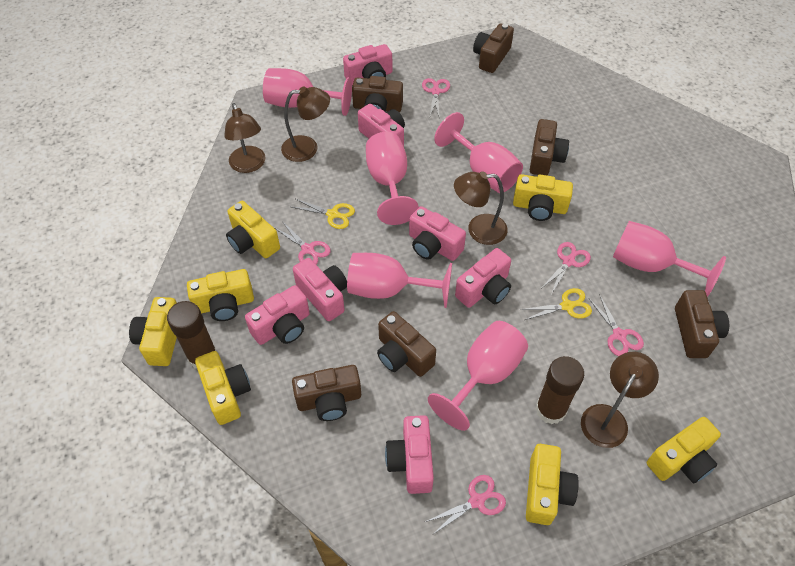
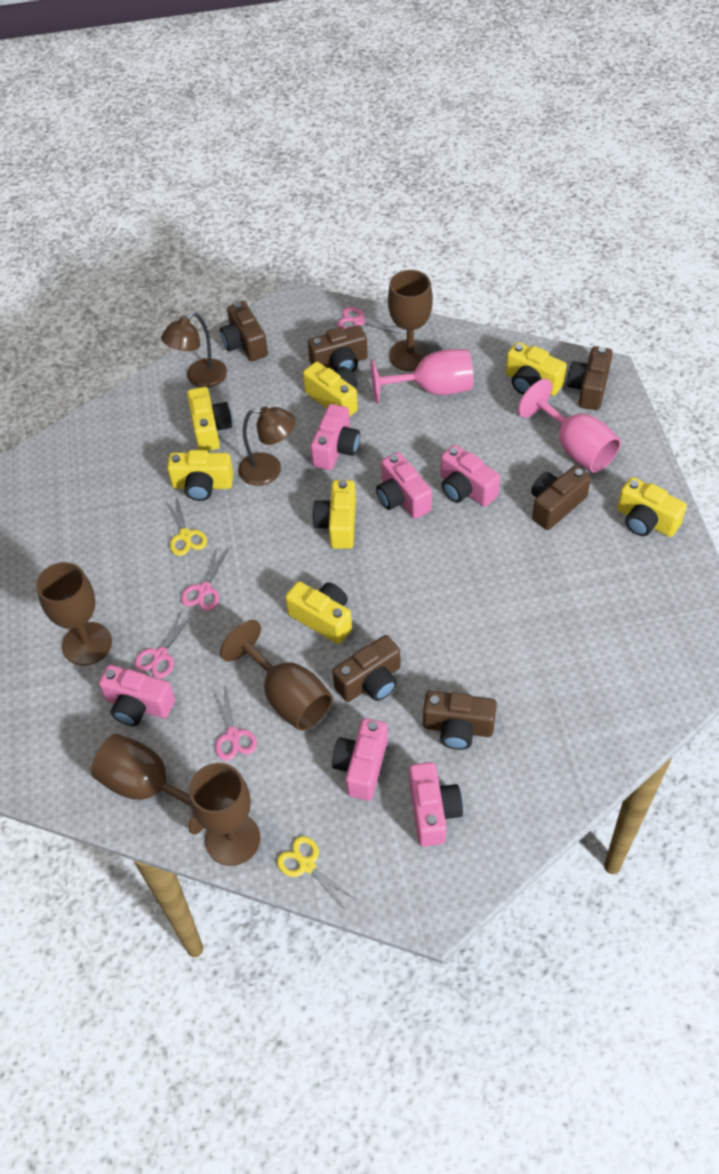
brown glue stick: 2 -> 0
brown goblet: 0 -> 5
brown lamp: 4 -> 2
pink camera: 7 -> 6
pink goblet: 6 -> 2
pink scissors: 5 -> 4

